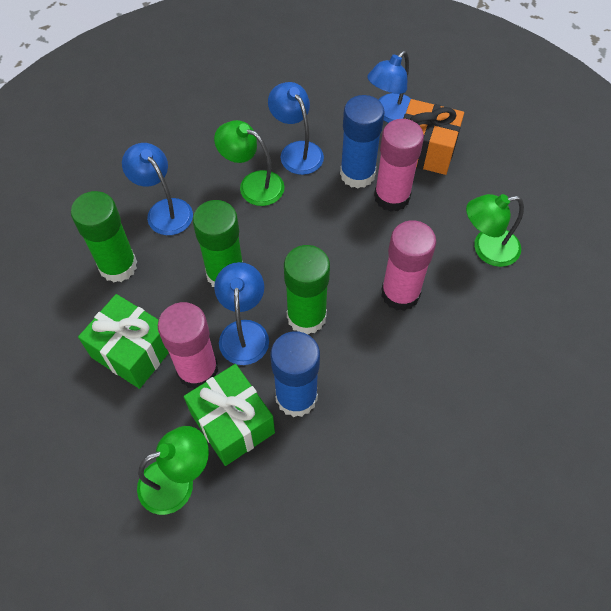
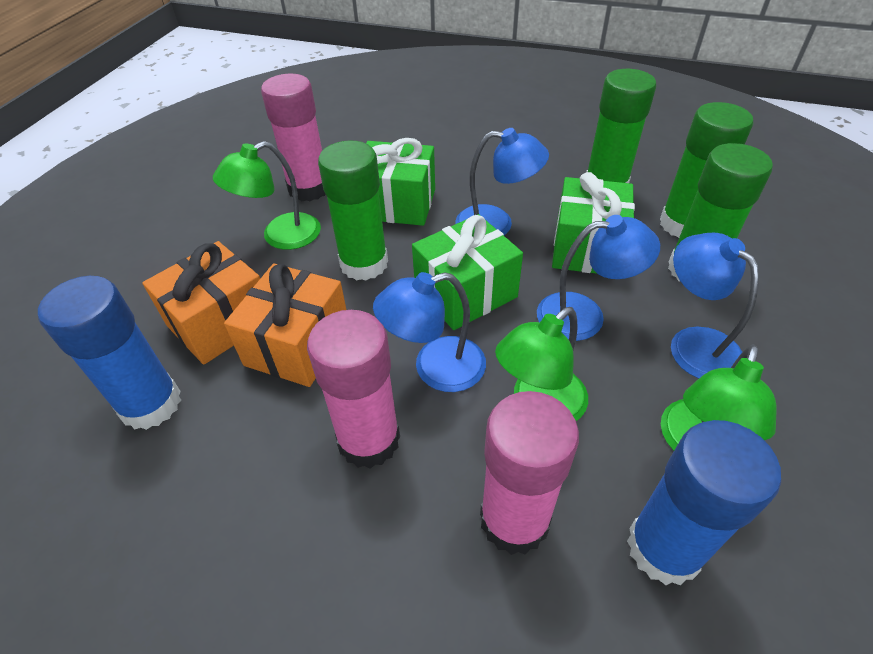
green gift: 2 -> 3
green glue stick: 3 -> 4
orange gift: 1 -> 2

